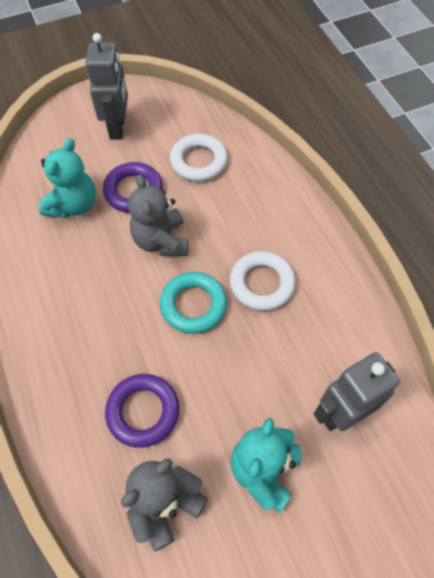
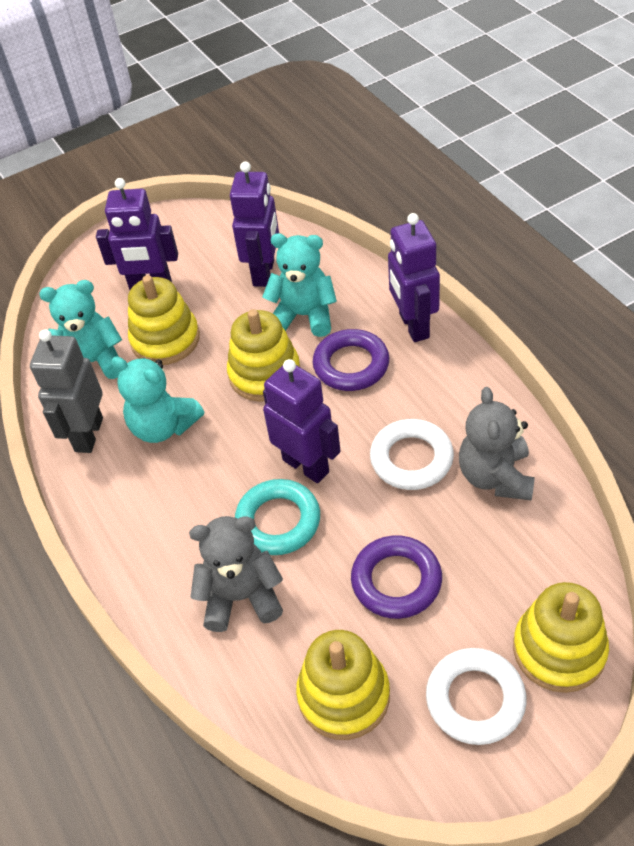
grey robot: 2 -> 1
purple robot: 0 -> 4
turquoise teddy bear: 2 -> 3
yellow stacking toy: 0 -> 4

